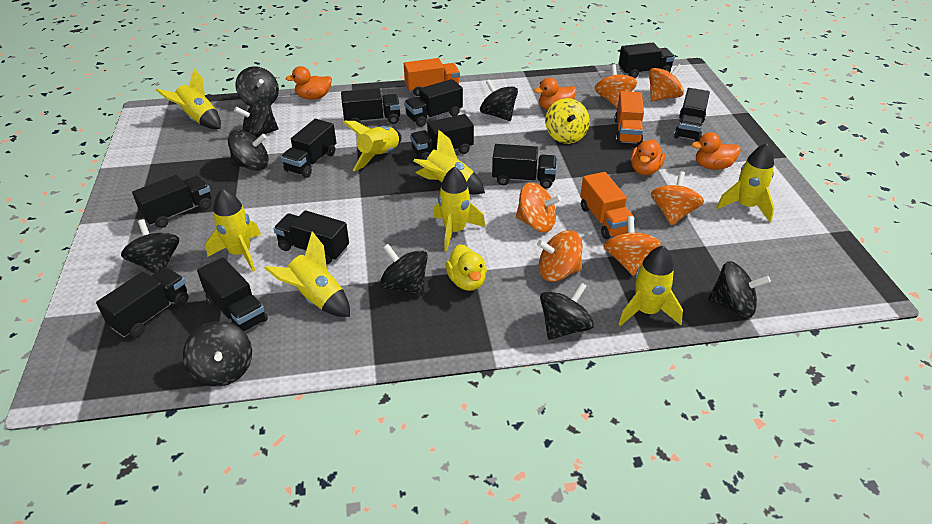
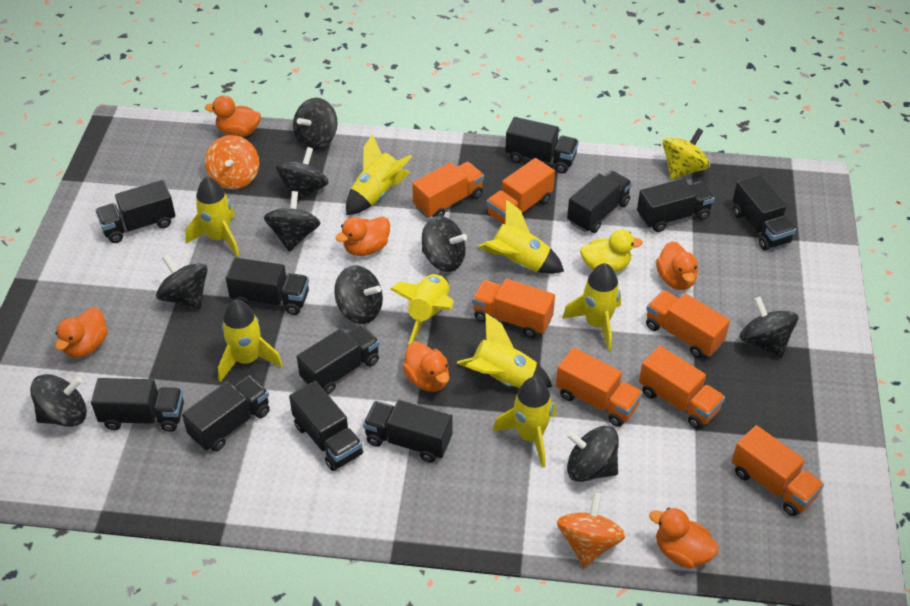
orange duck: 4 -> 6
orange spinning top: 6 -> 2
orange truck: 3 -> 7

